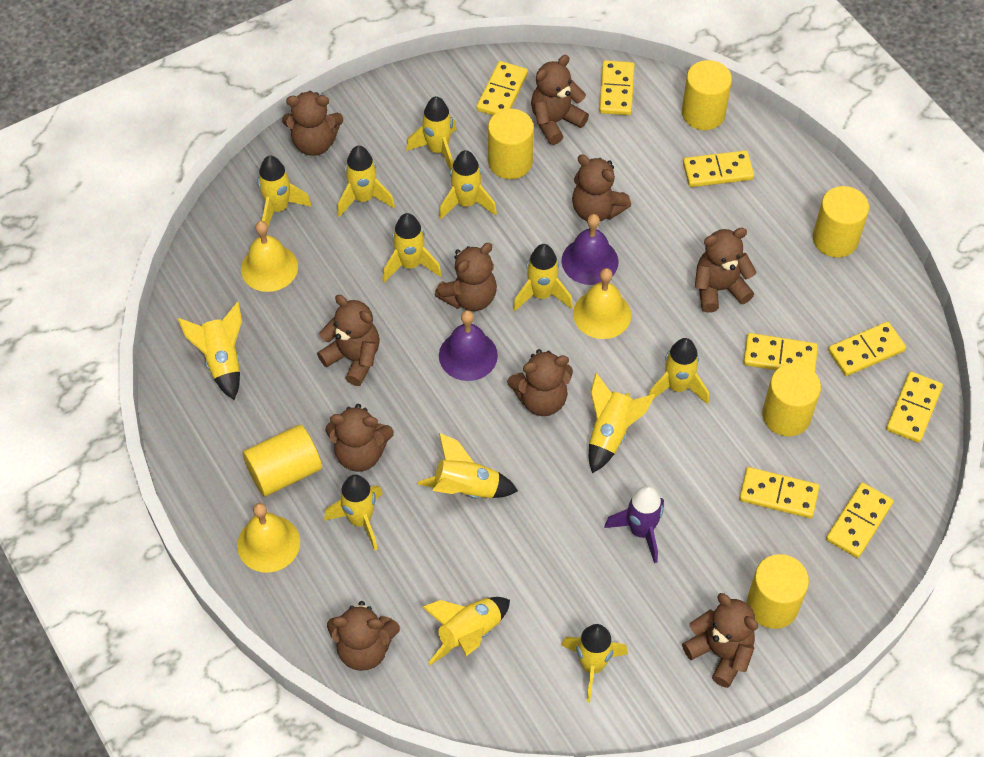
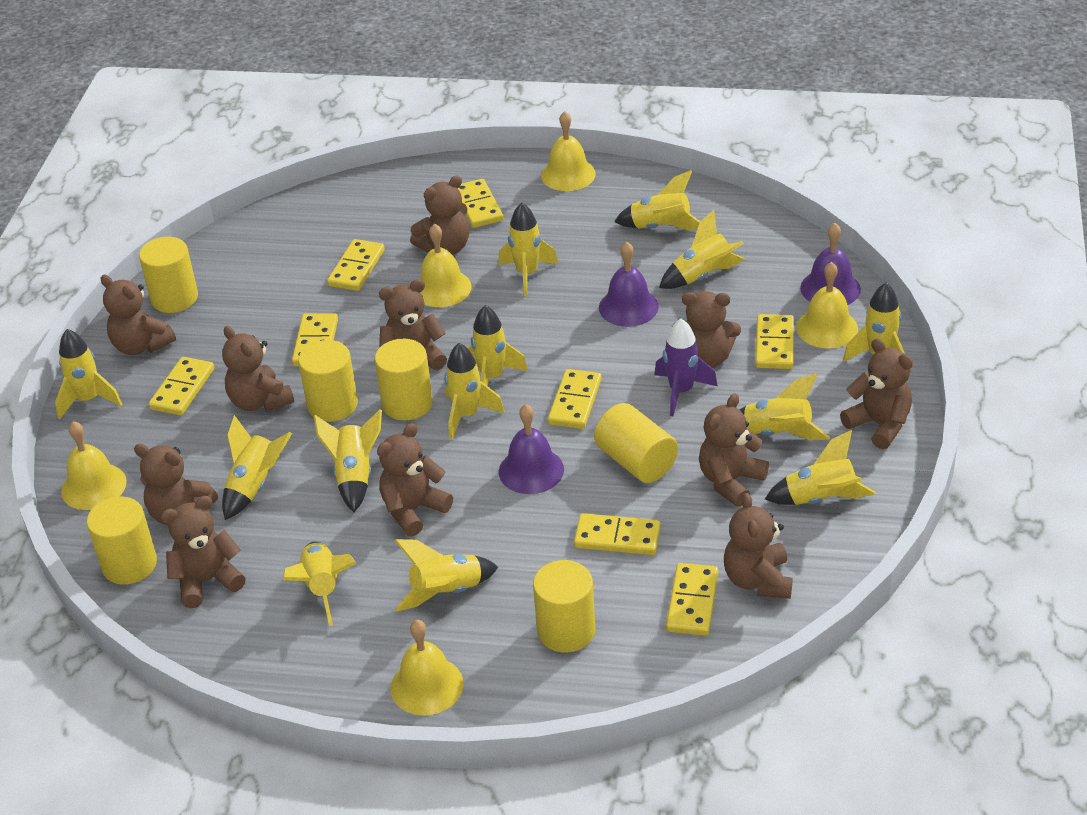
brown teddy bear: 10 -> 11
purple bell: 2 -> 3
yellow bell: 3 -> 5

